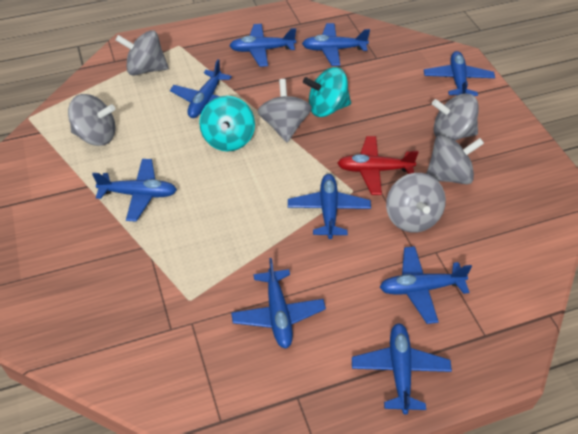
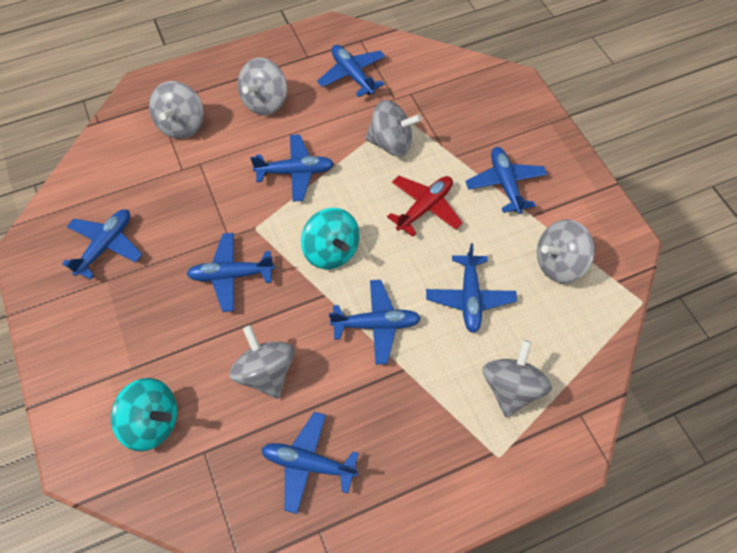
blue plane: 9 -> 8

